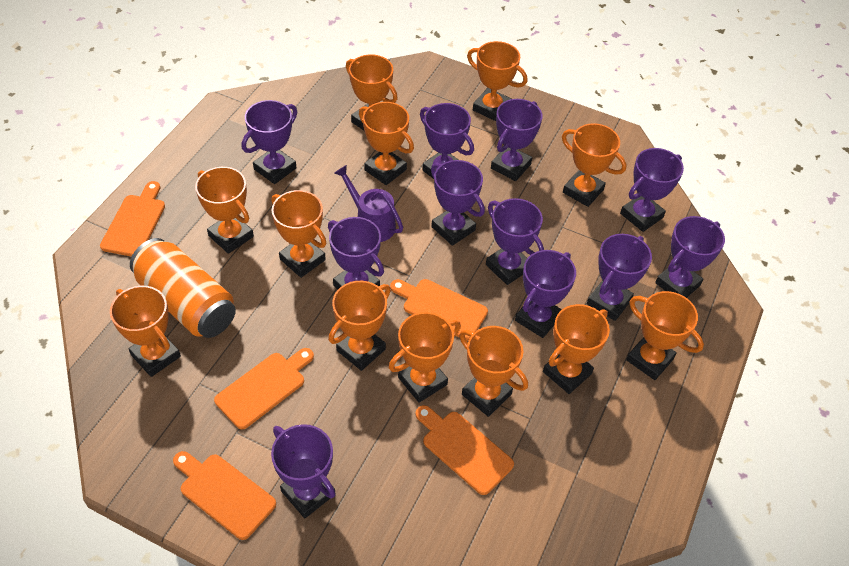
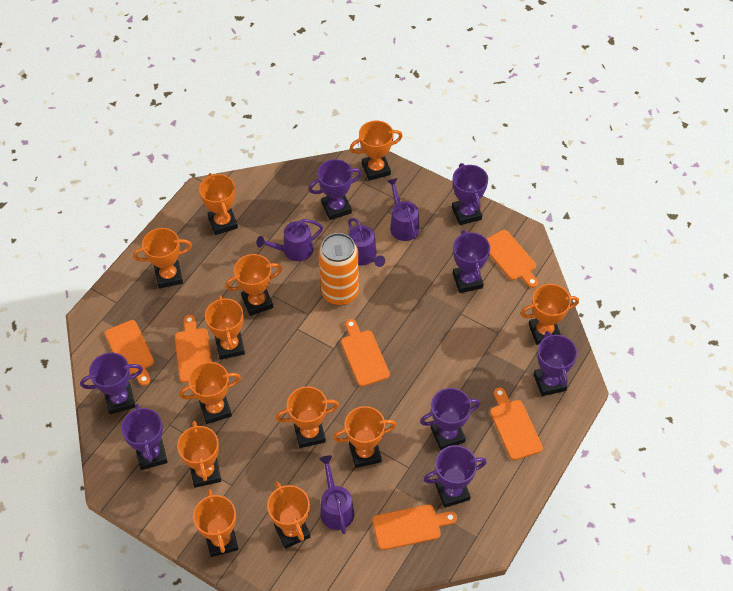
orange cutting board: 5 -> 6
purple trophy: 11 -> 8
purple watering can: 1 -> 4

